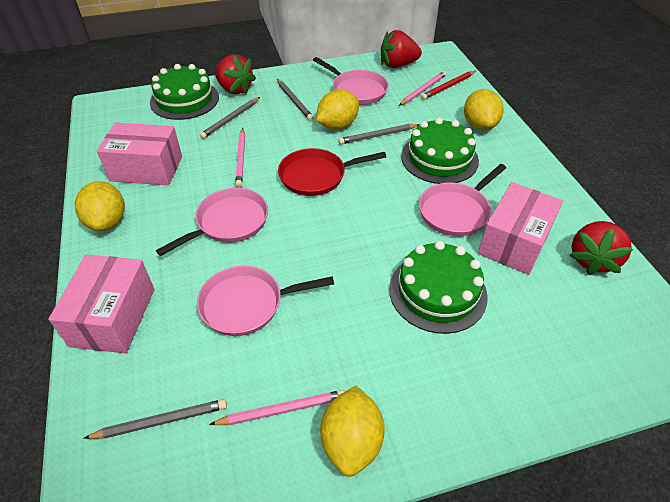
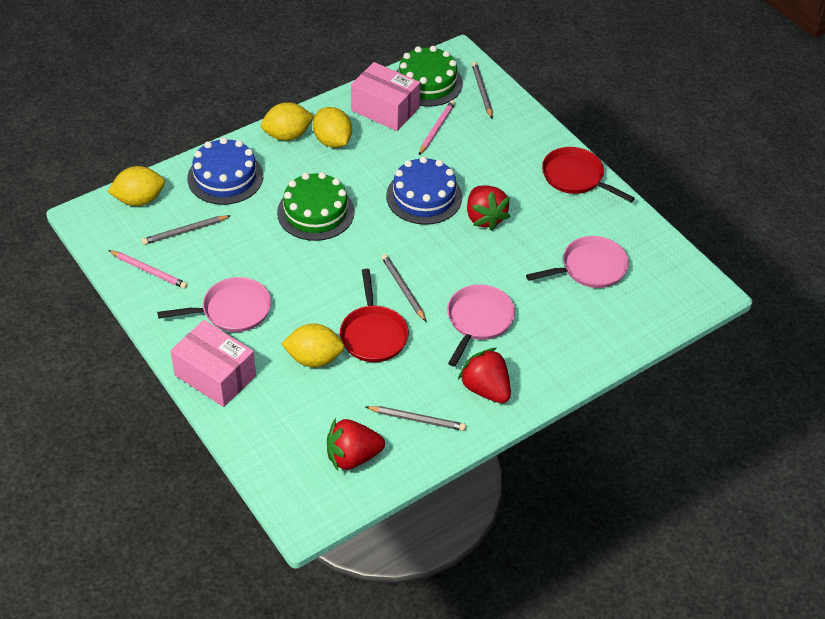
blue cake: 0 -> 2
green cake: 3 -> 2
pink box: 3 -> 2
pink pan: 4 -> 3
pink pencil: 3 -> 2
red pan: 1 -> 2
red pencil: 1 -> 0

